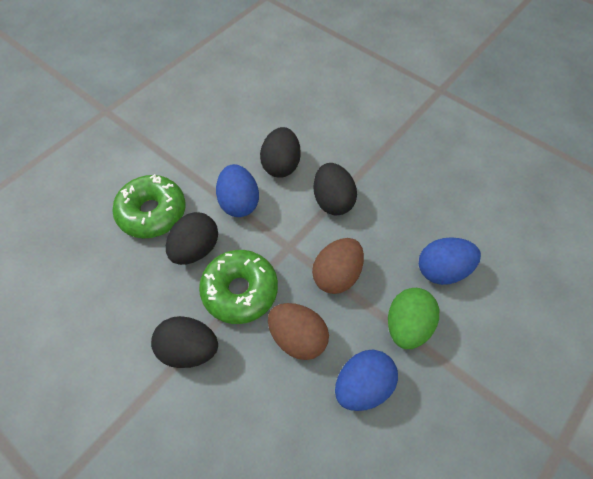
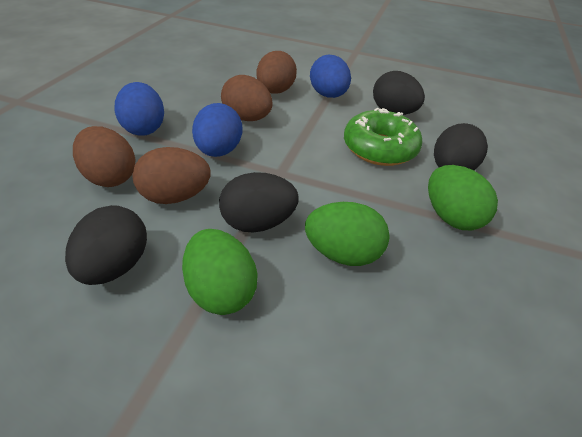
brown egg: 2 -> 4
green donut: 2 -> 1
green egg: 1 -> 3

